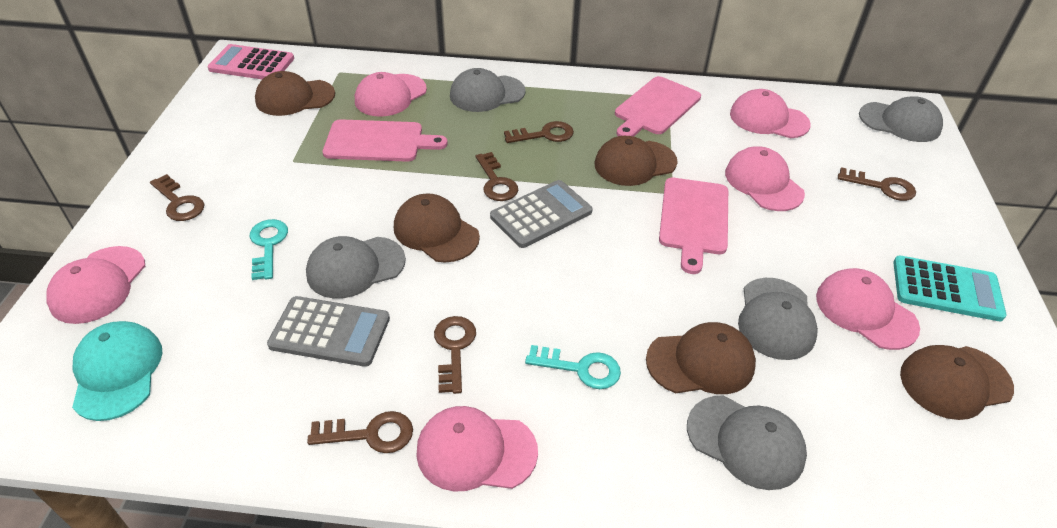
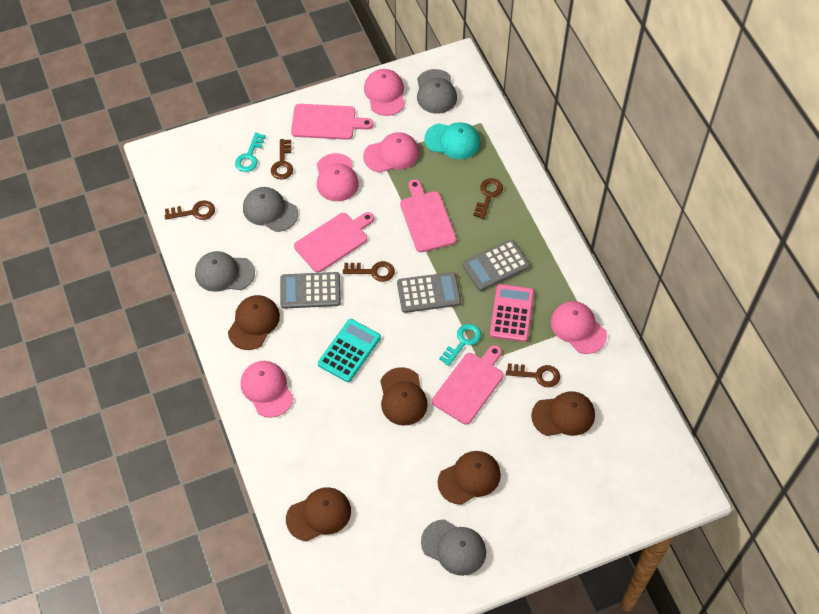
brown key: 6 -> 5
grey calculator: 2 -> 3
grey cap: 5 -> 4
pink cap: 6 -> 5
pink cutting board: 3 -> 4

